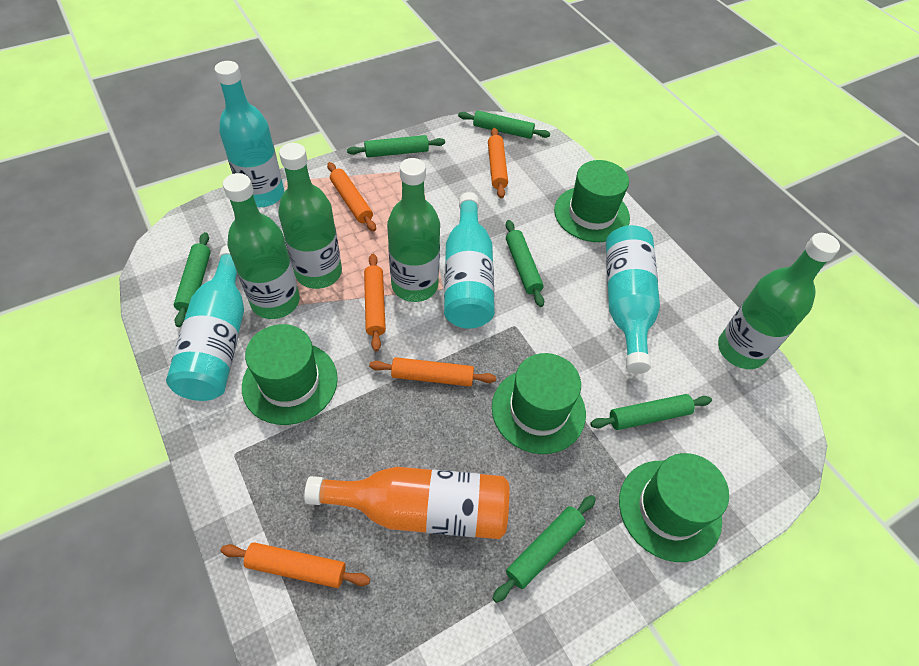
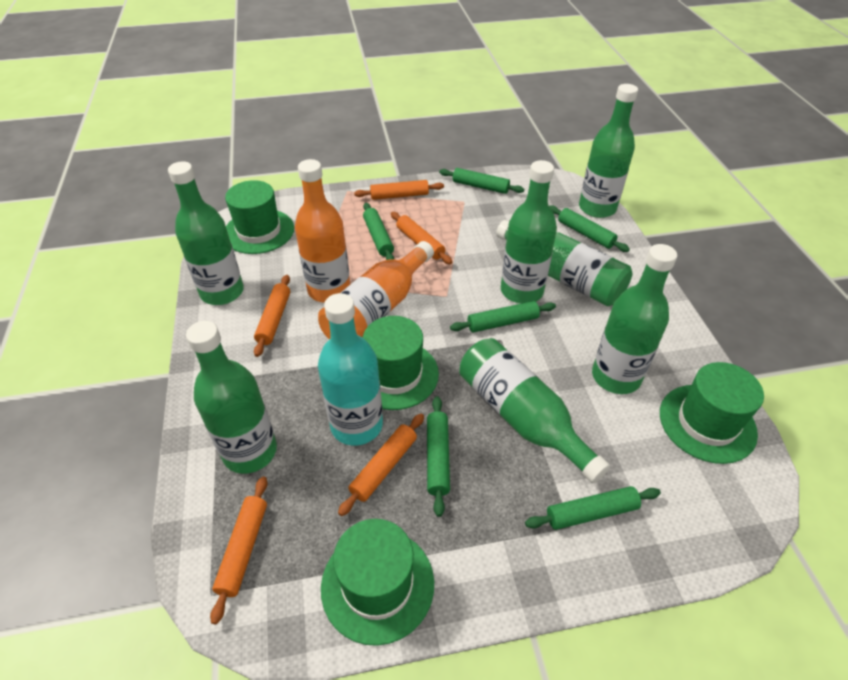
green bottle: 4 -> 7
orange bottle: 1 -> 2
turquoise bottle: 4 -> 1

